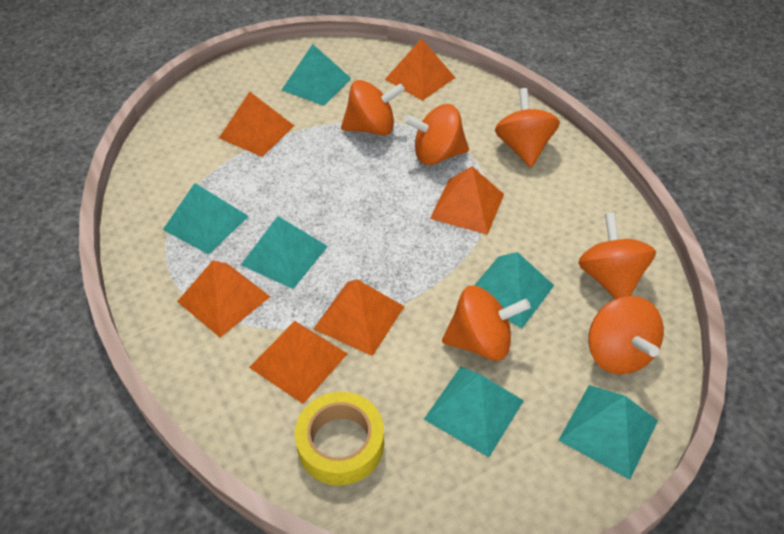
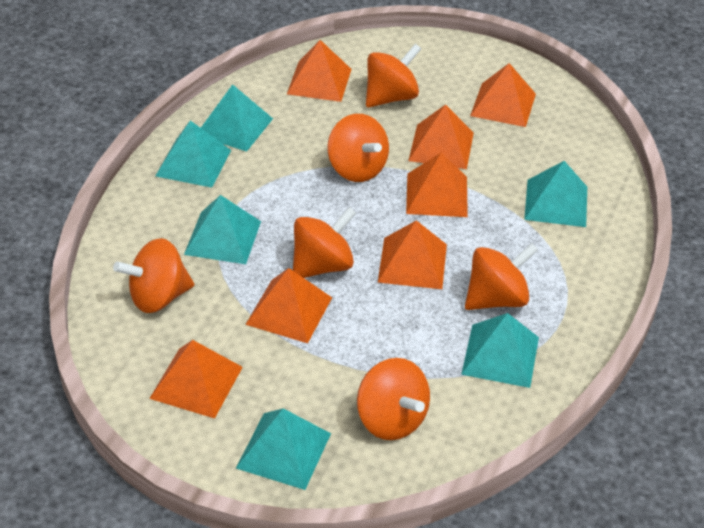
orange pyramid: 6 -> 7
yellow tape: 1 -> 0

